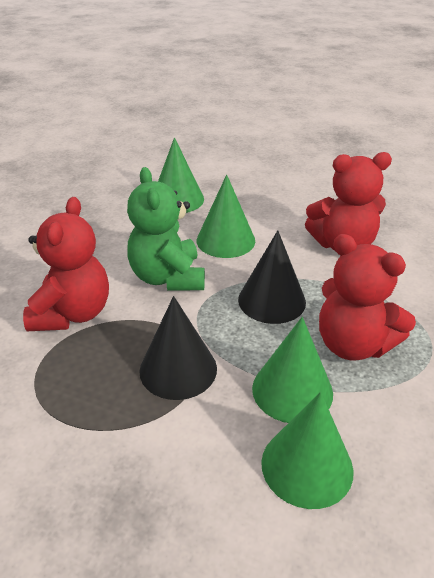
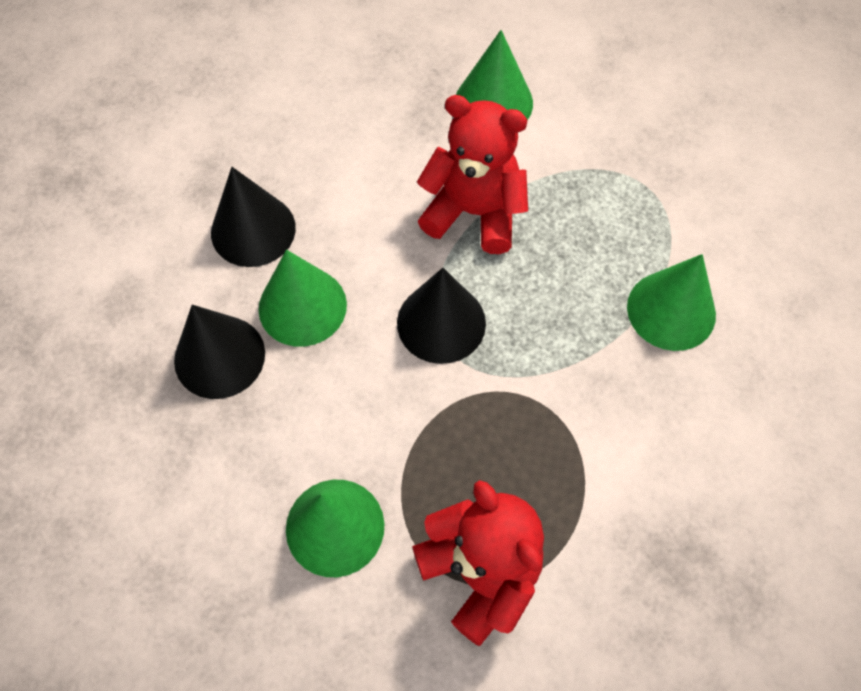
black cone: 2 -> 3
green teddy bear: 1 -> 0
red teddy bear: 3 -> 2

